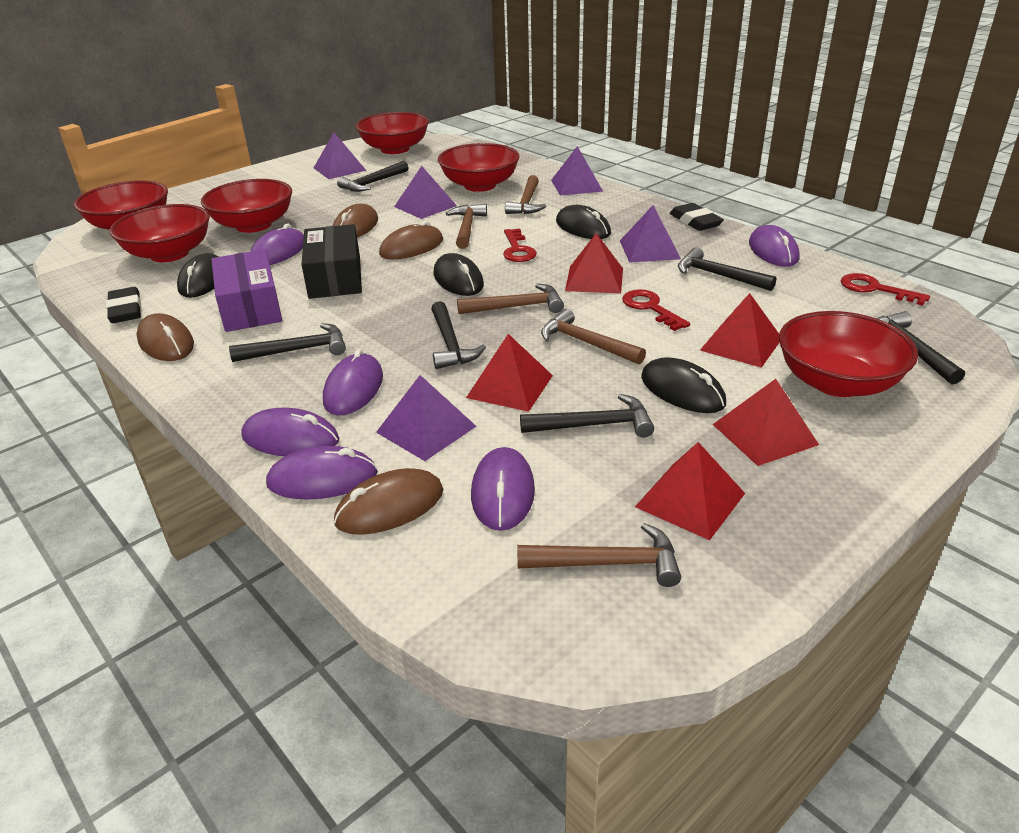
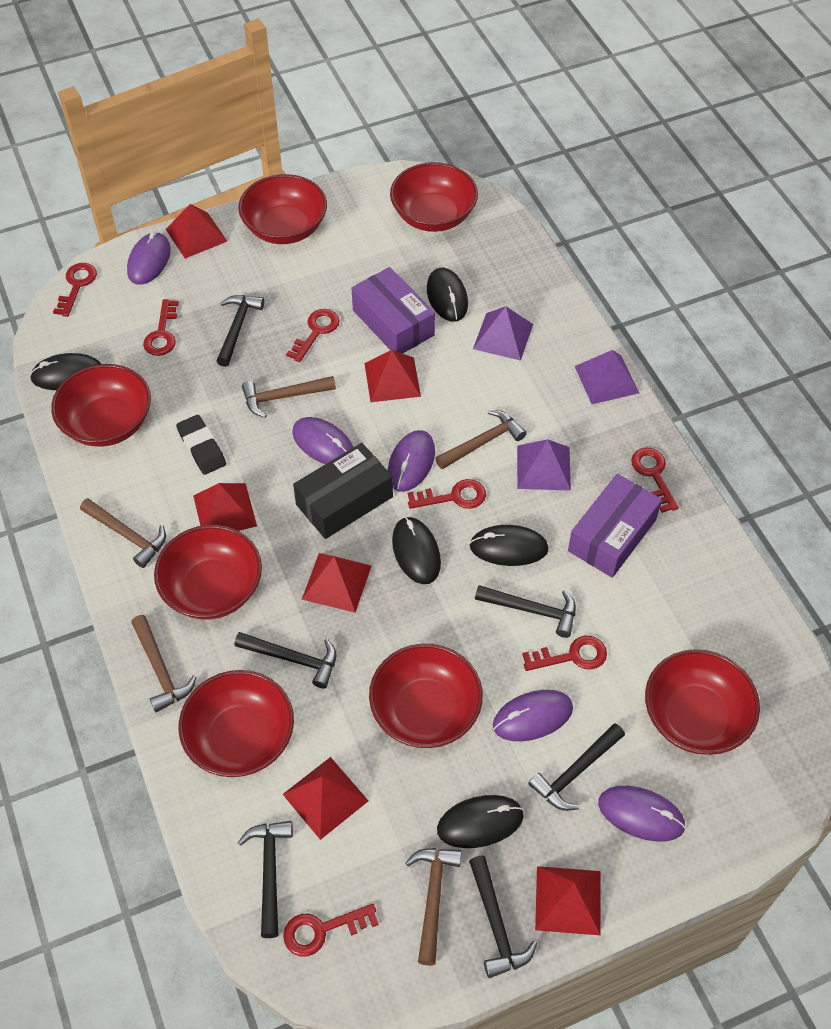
black eraser: 2 -> 1
black mouse: 4 -> 5
brown mouse: 4 -> 0
purple box: 1 -> 2
purple mouse: 6 -> 5
purple pyramid: 5 -> 3
red bowl: 6 -> 7
red key: 3 -> 7
red pyramid: 5 -> 6

